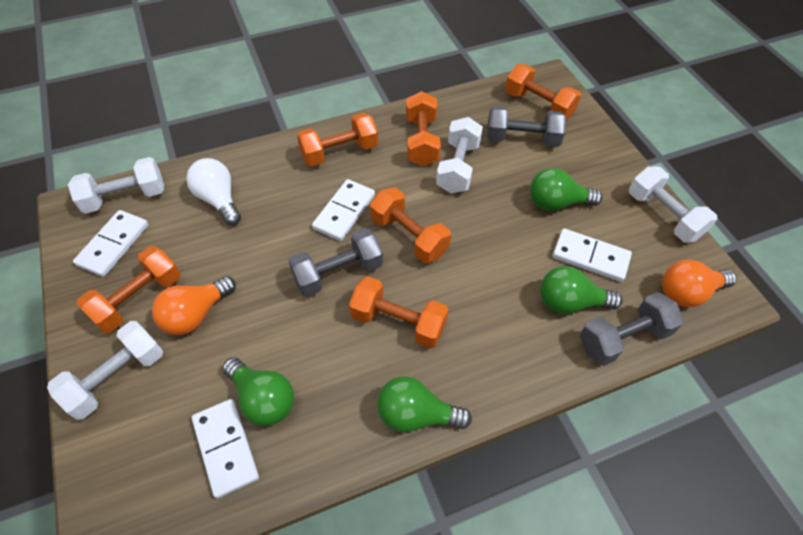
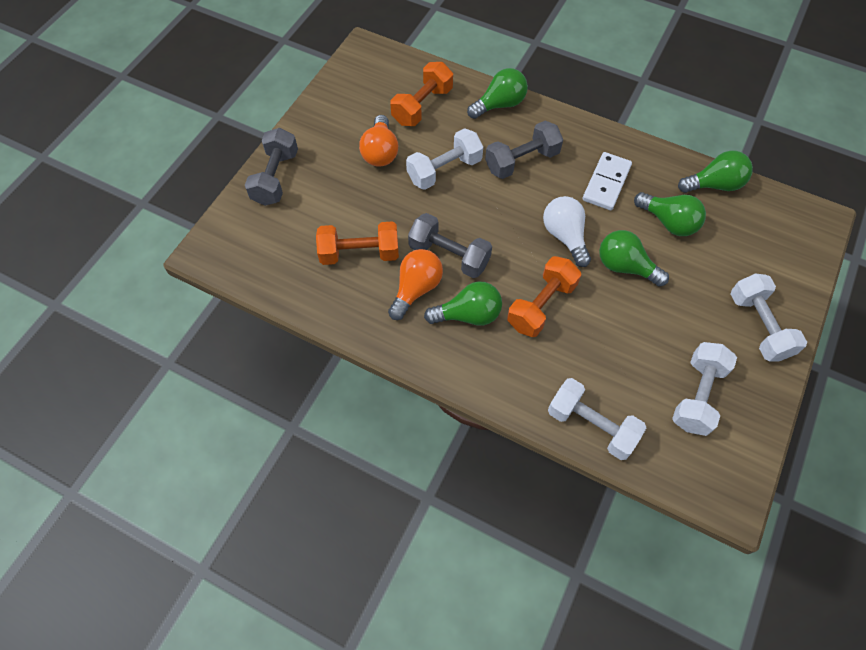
green light bulb: 4 -> 5
orange dumbbell: 6 -> 3
white domino: 4 -> 1

